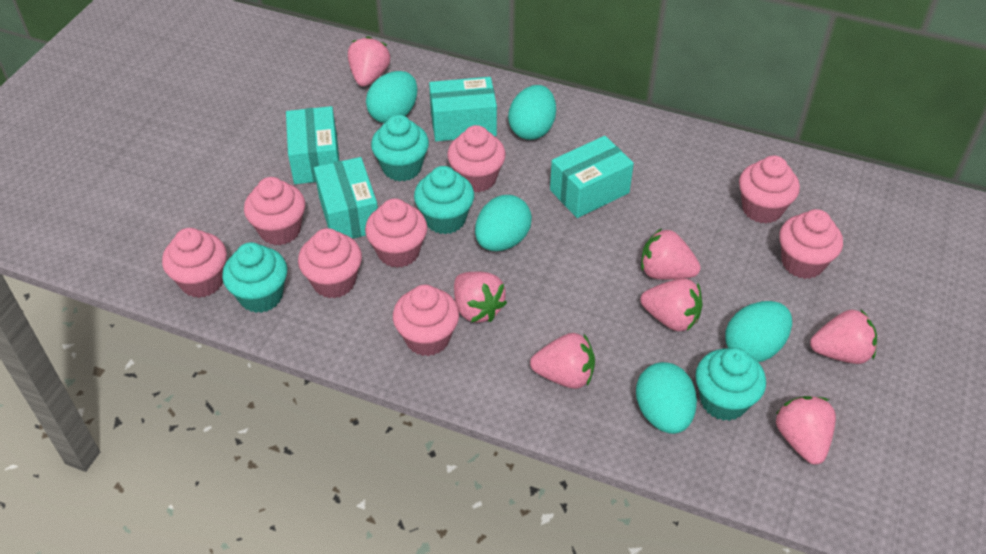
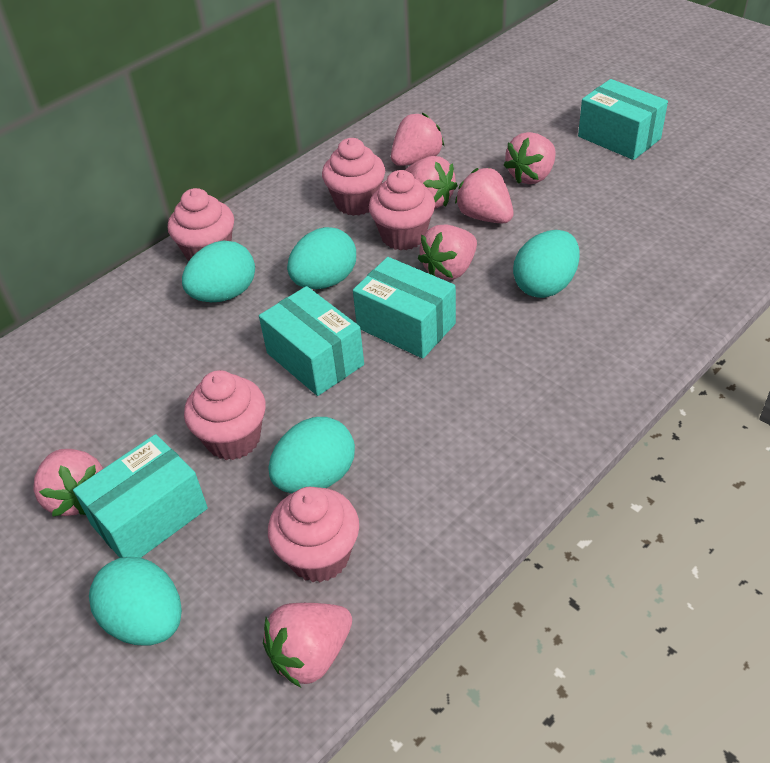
pink cupcake: 8 -> 5
turquoise cupcake: 4 -> 0

